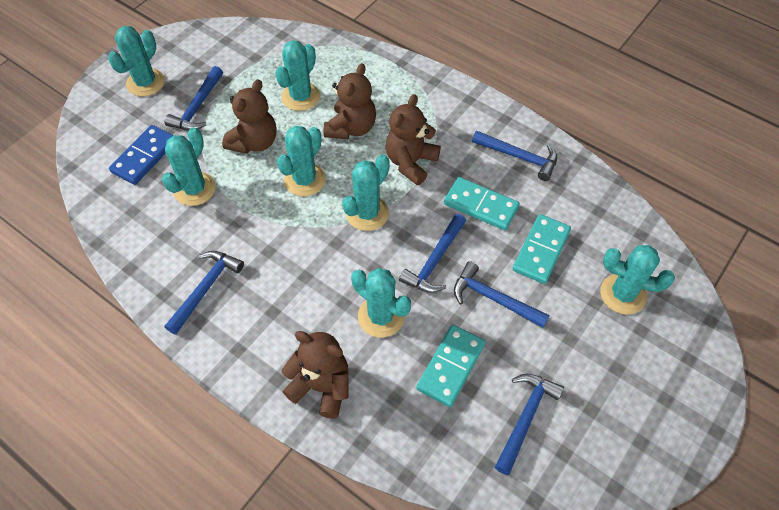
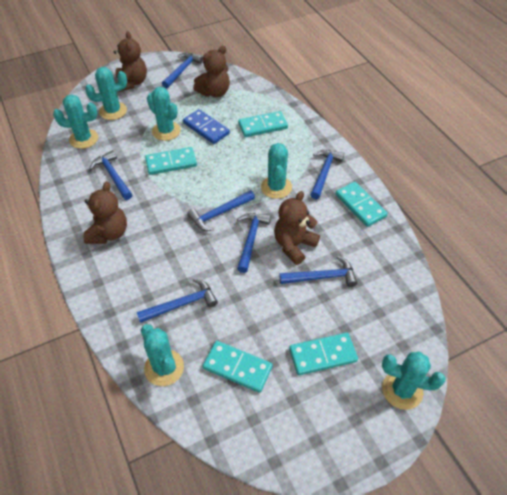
blue hammer: 6 -> 7
turquoise cactus: 7 -> 6
turquoise domino: 3 -> 5

